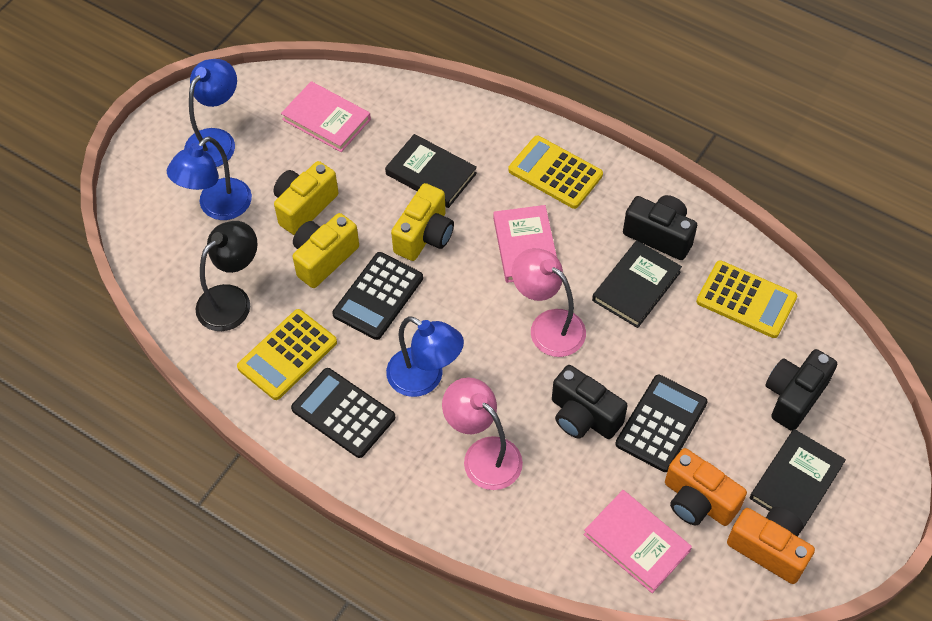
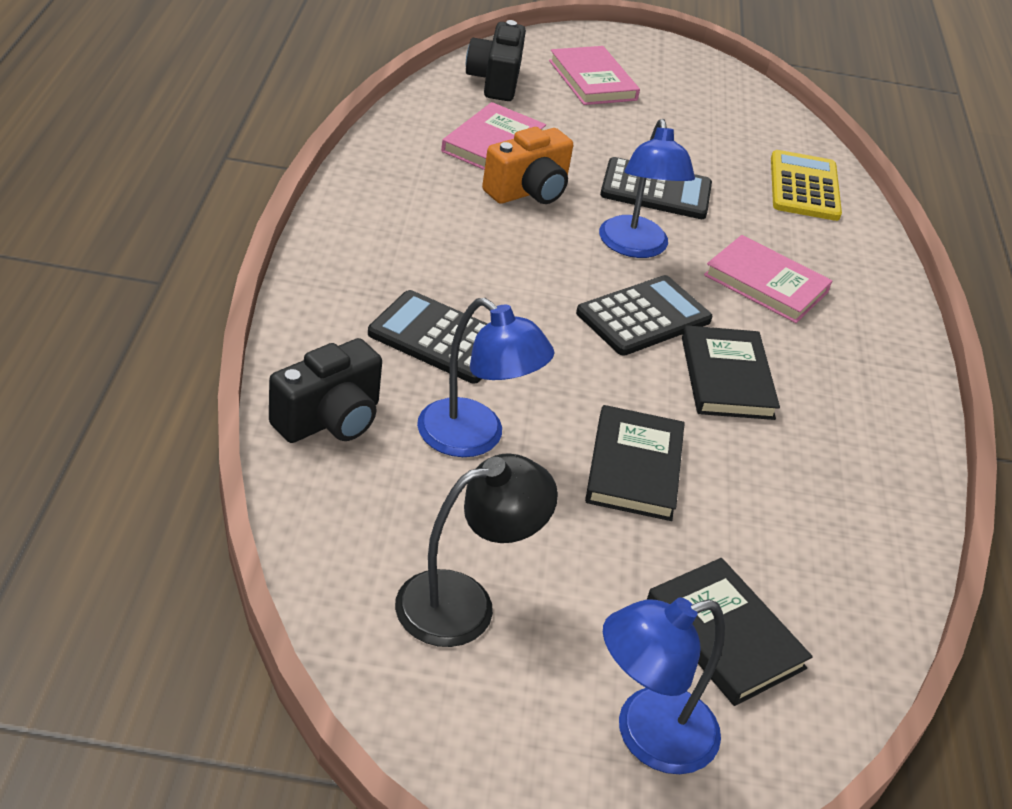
black camera: 3 -> 2
orange camera: 2 -> 1
pink lamp: 2 -> 0
yellow calculator: 3 -> 1
yellow camera: 3 -> 0

